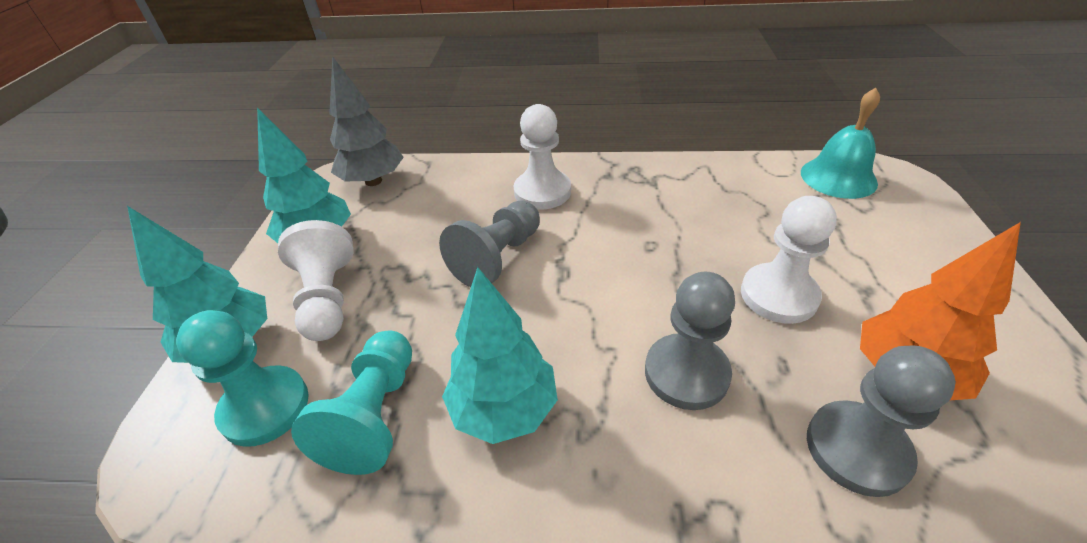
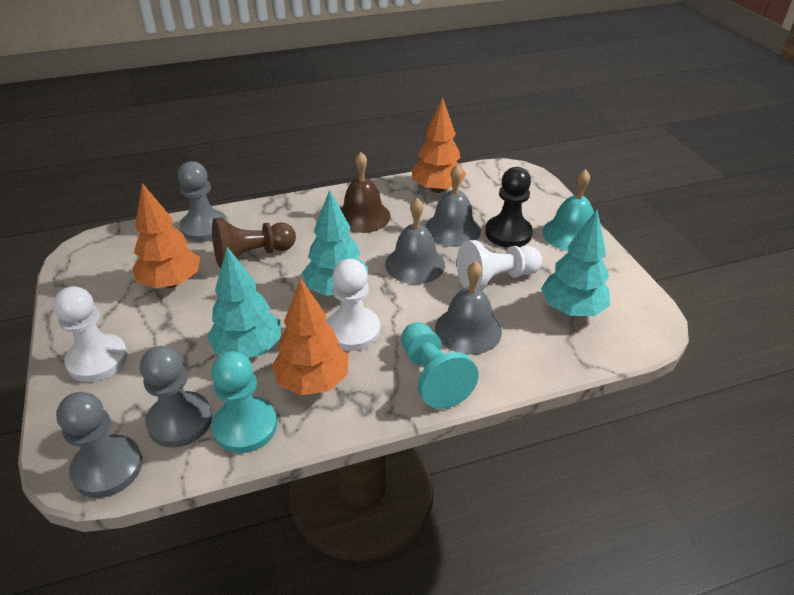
black pawn: 0 -> 1
brown bell: 0 -> 1
brown pawn: 0 -> 1
grey bell: 0 -> 3
grey tree: 1 -> 0
orange tree: 1 -> 3

